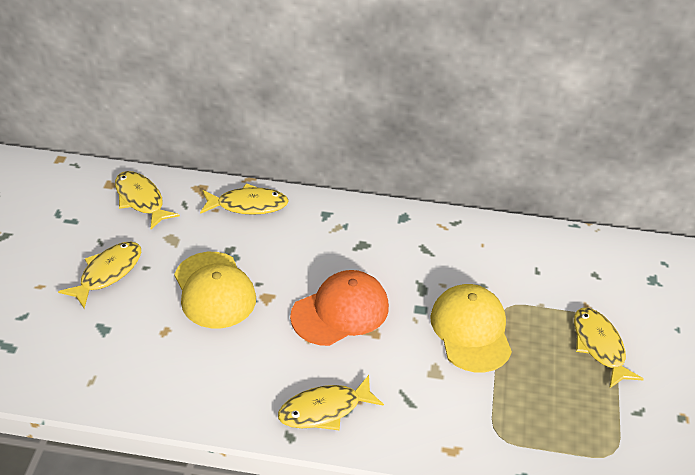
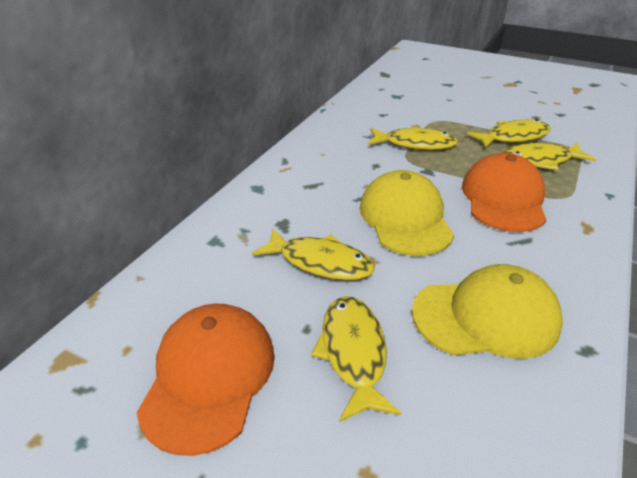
orange cap: 1 -> 2

